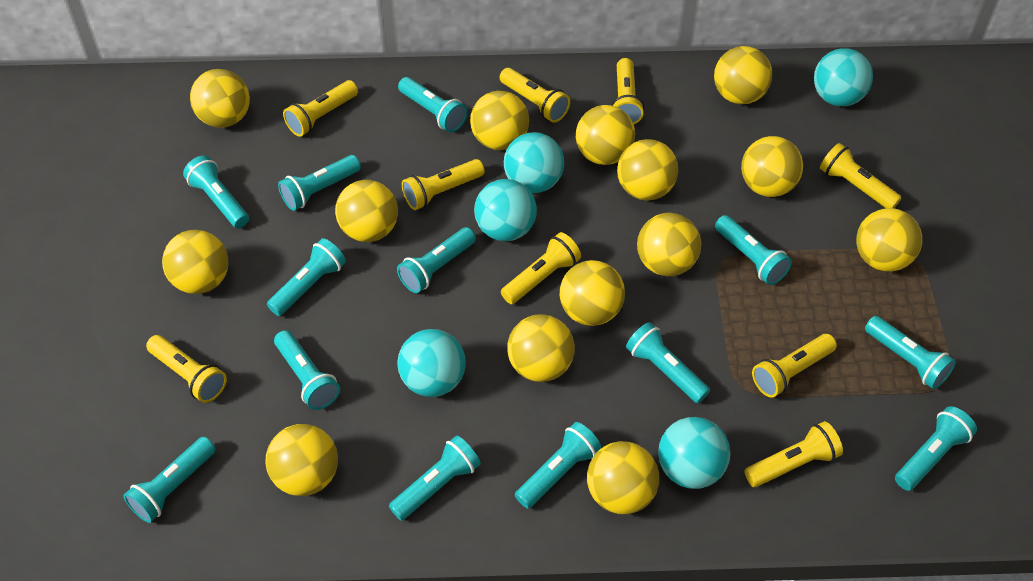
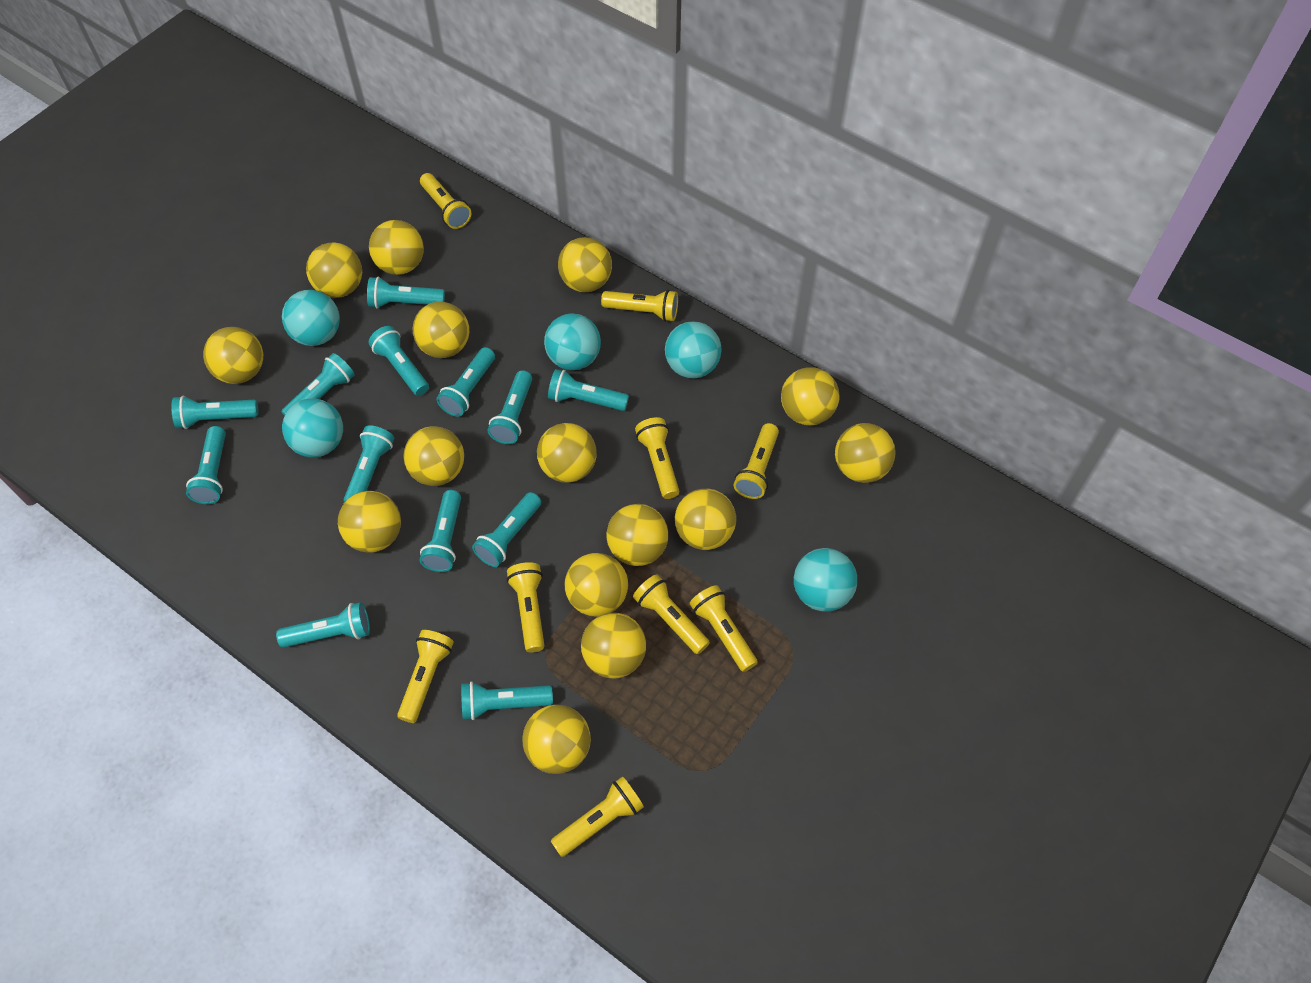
yellow ball: 14 -> 15

